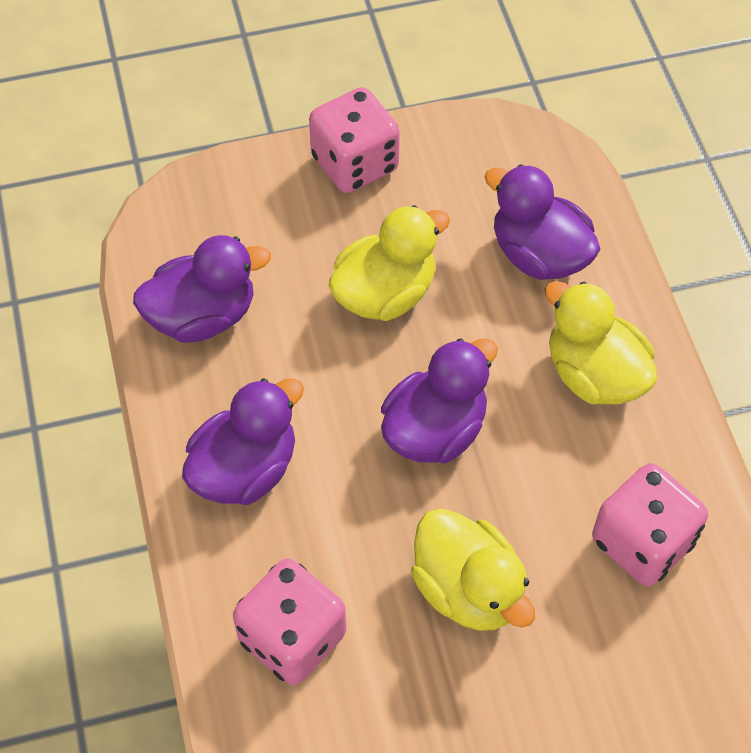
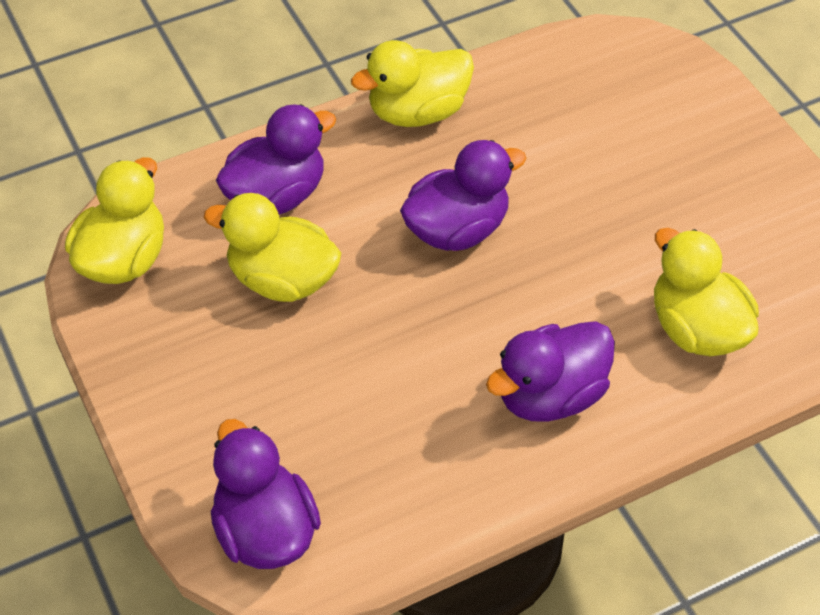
pink dice: 3 -> 0
yellow duck: 3 -> 4

